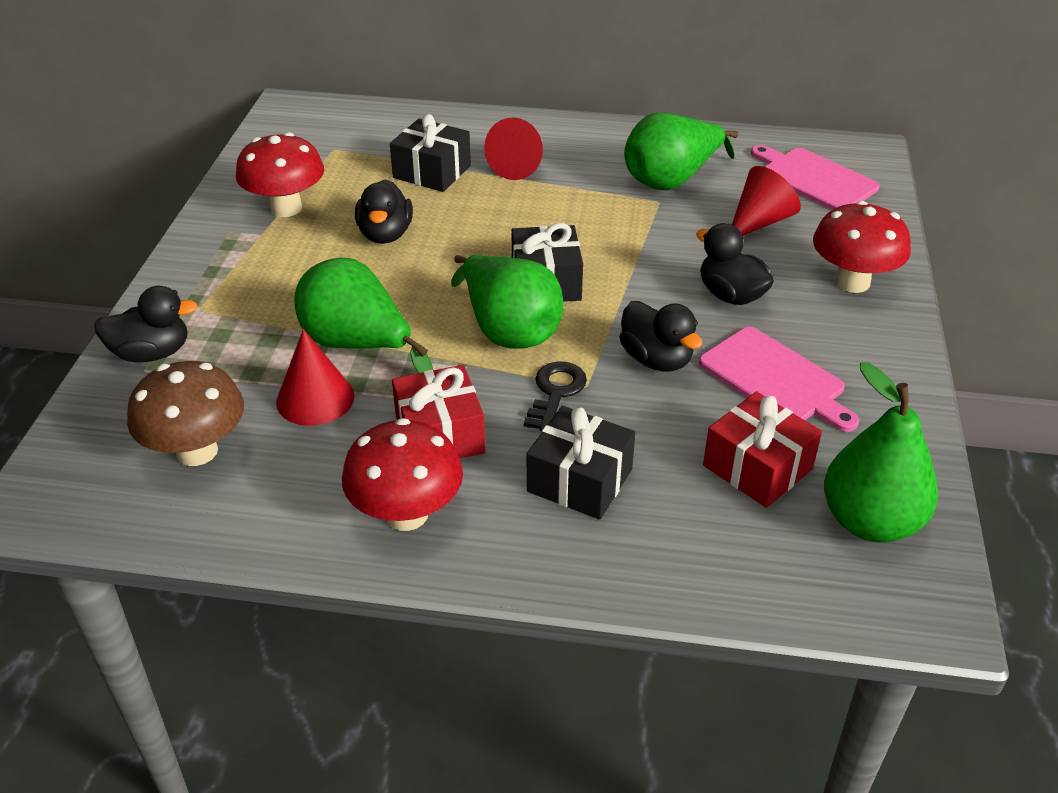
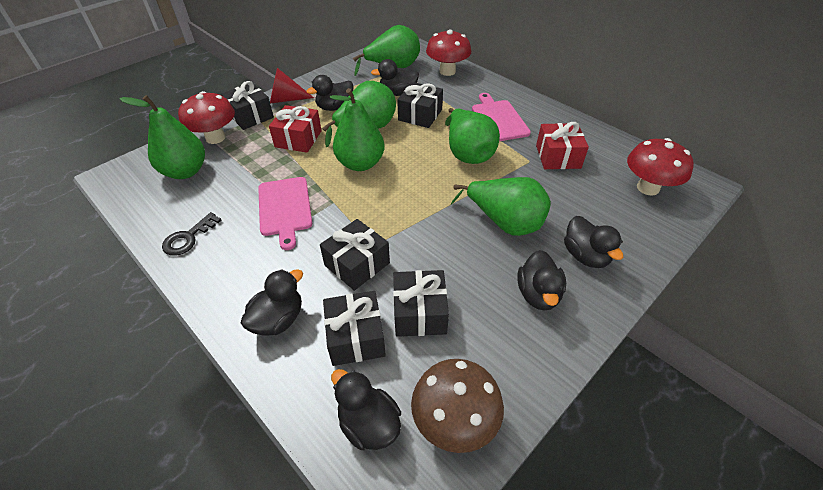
black duck: 4 -> 6
black gift: 3 -> 5
green pear: 4 -> 6
red cone: 3 -> 1

